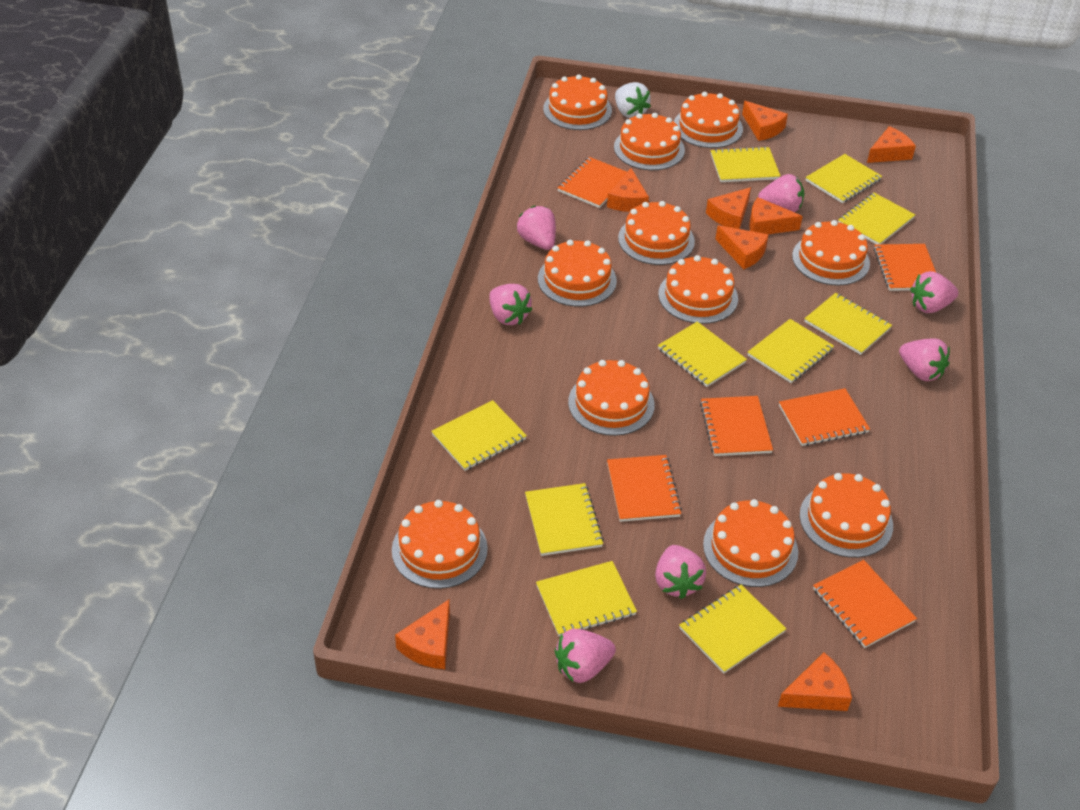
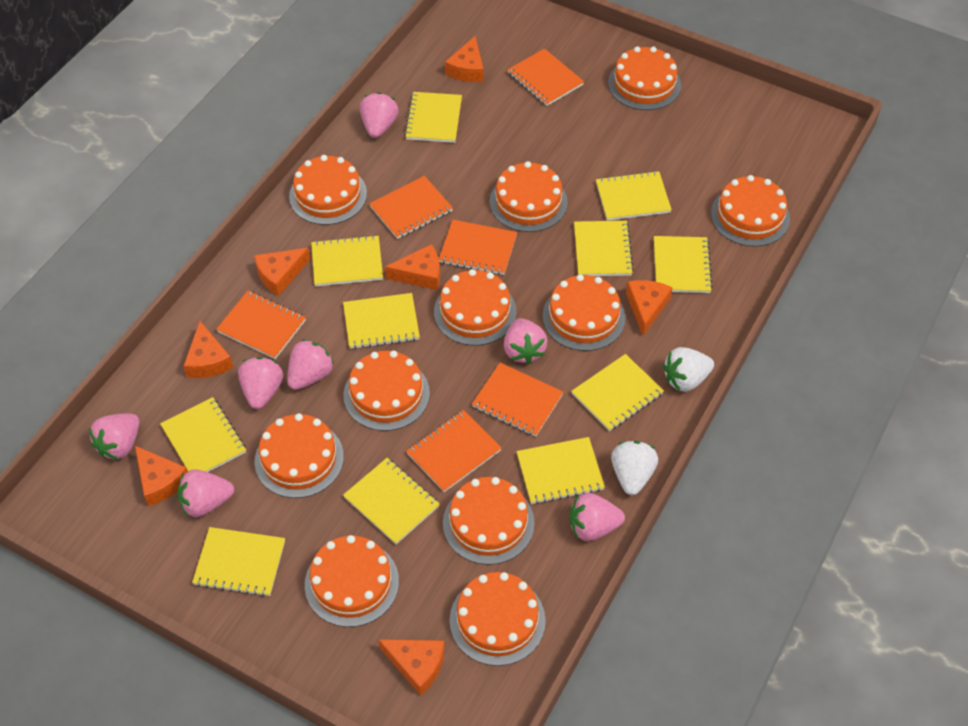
orange cheese: 8 -> 7
white strawberry: 1 -> 2
yellow notebook: 10 -> 11

